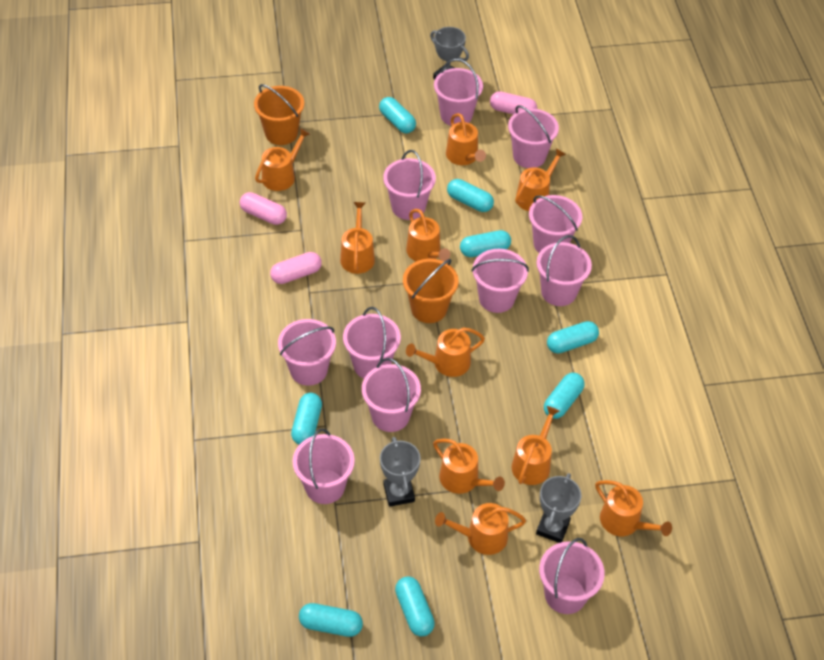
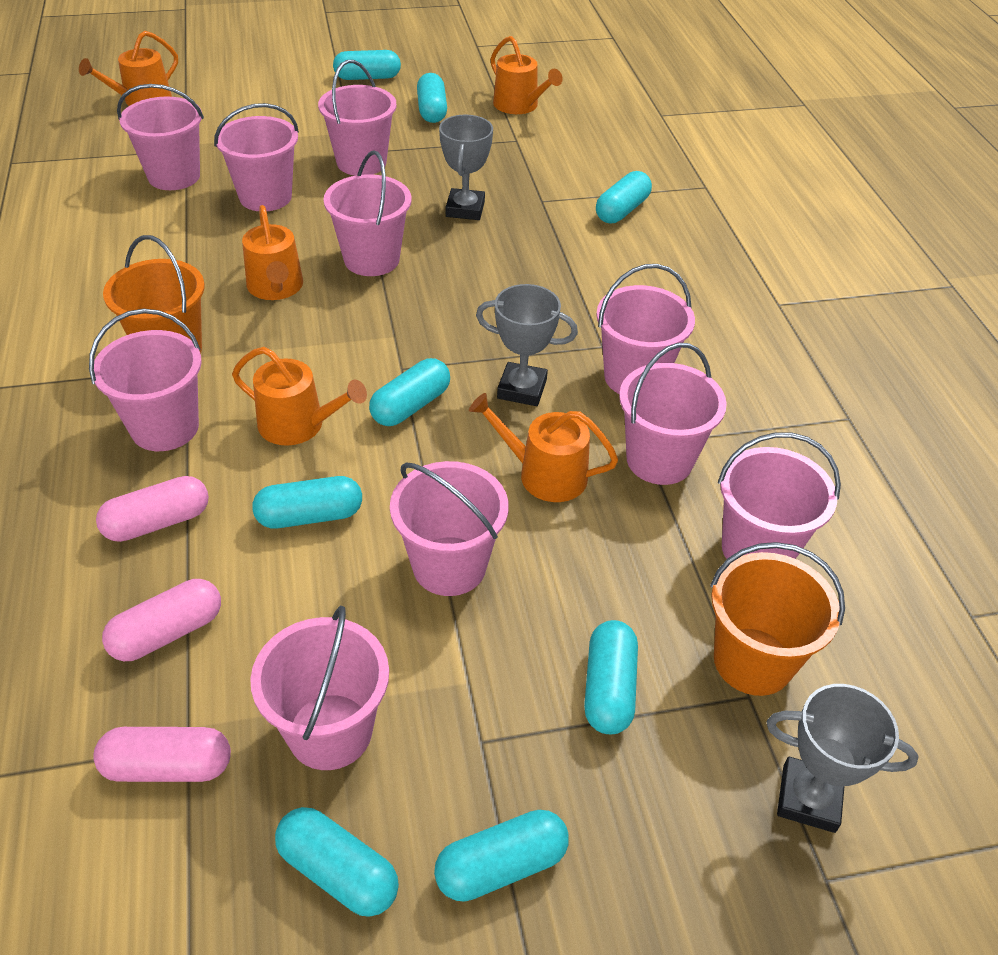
orange watering can: 10 -> 5
pink bucket: 11 -> 10

